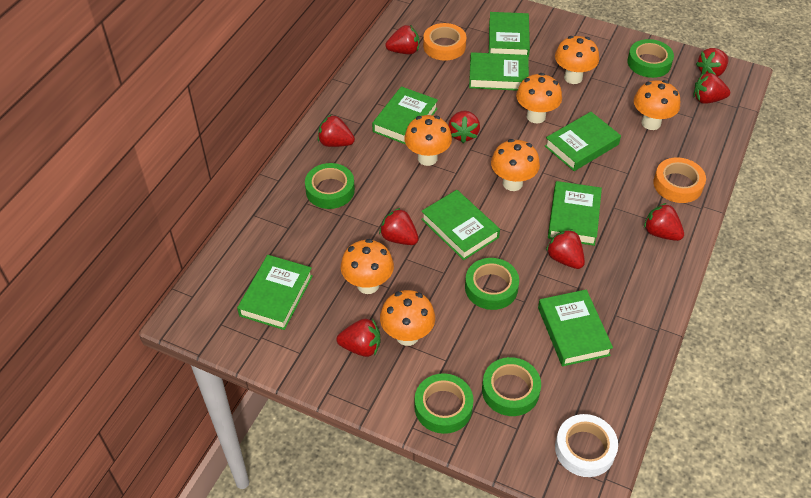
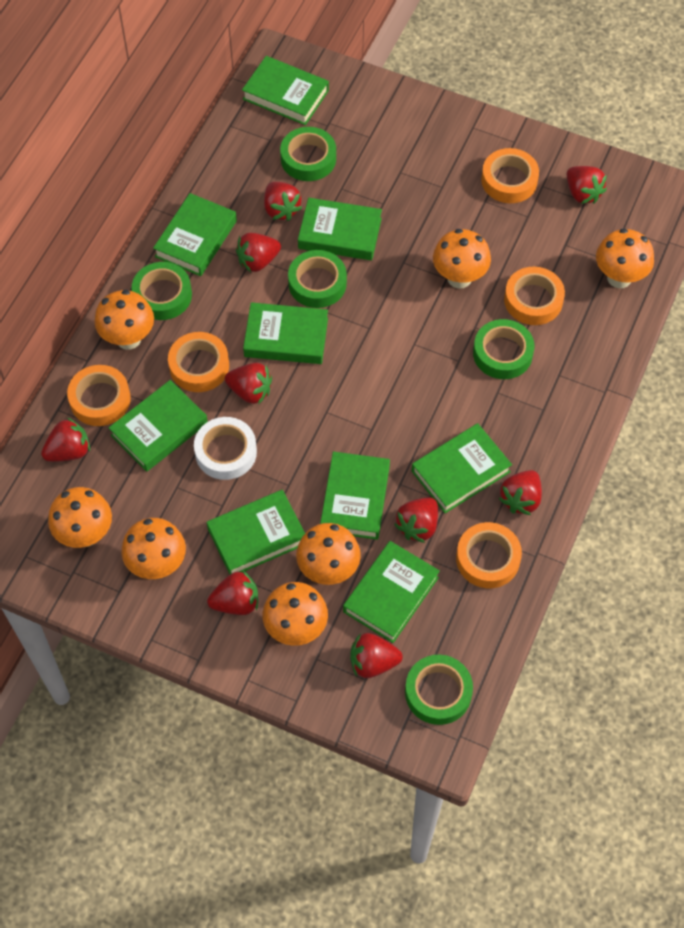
green book: 8 -> 9
orange tape: 2 -> 5

